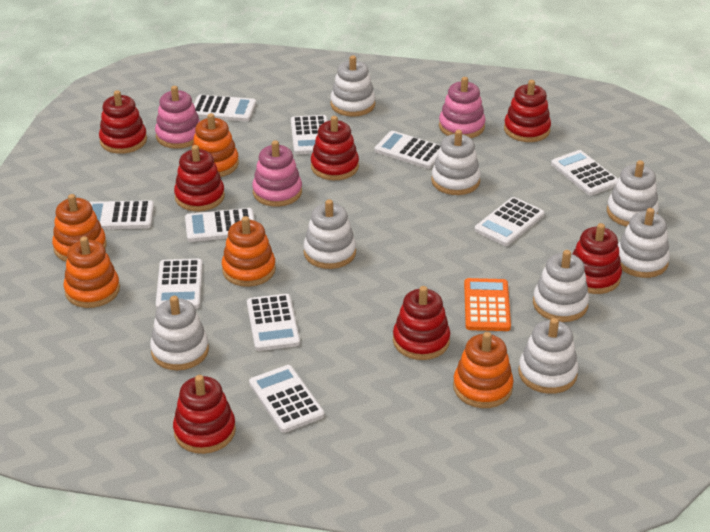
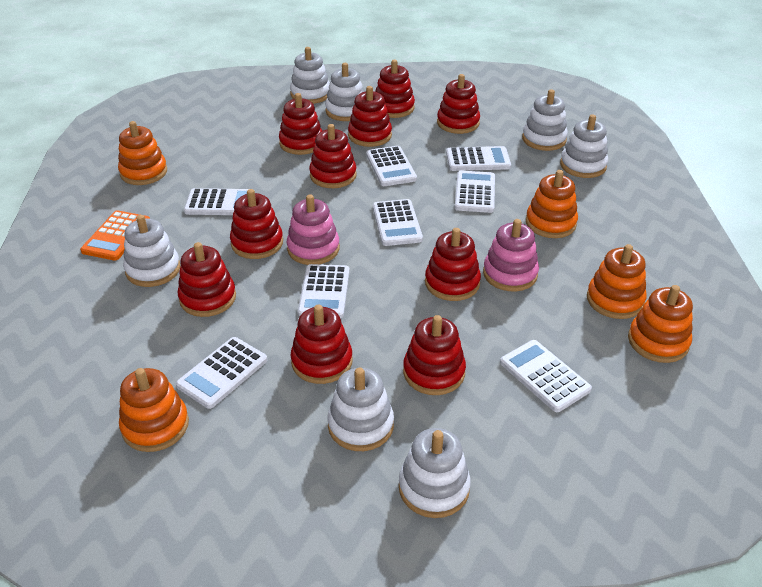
pink stacking toy: 3 -> 2
red stacking toy: 7 -> 10
white calculator: 10 -> 8
white stacking toy: 8 -> 7

